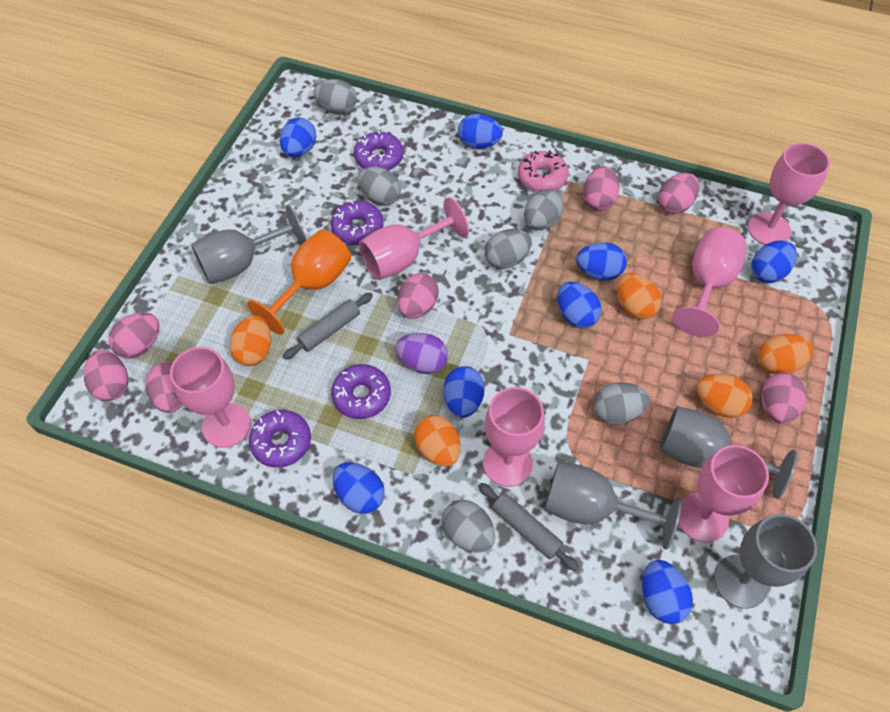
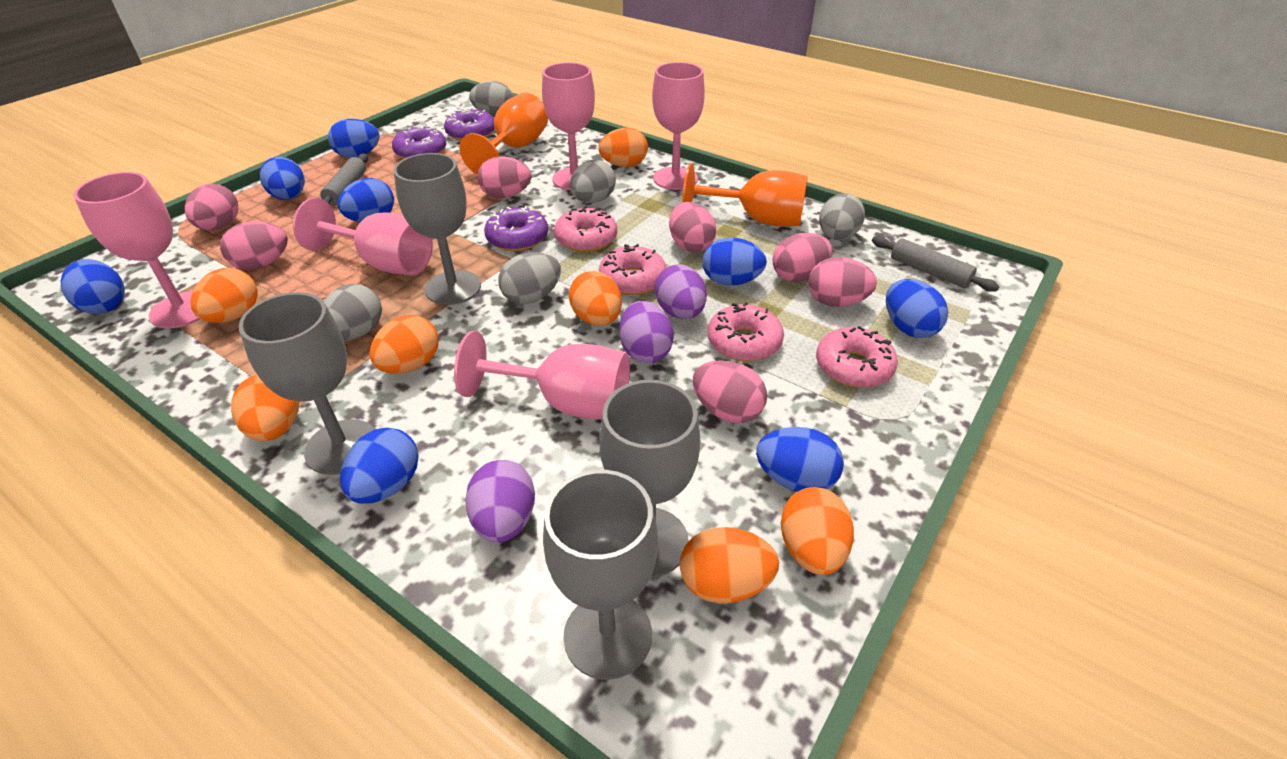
grey egg: 6 -> 5
orange egg: 5 -> 7
orange goblet: 1 -> 2
pink donut: 1 -> 4
pink goblet: 6 -> 5
purple donut: 4 -> 3
purple egg: 1 -> 3

